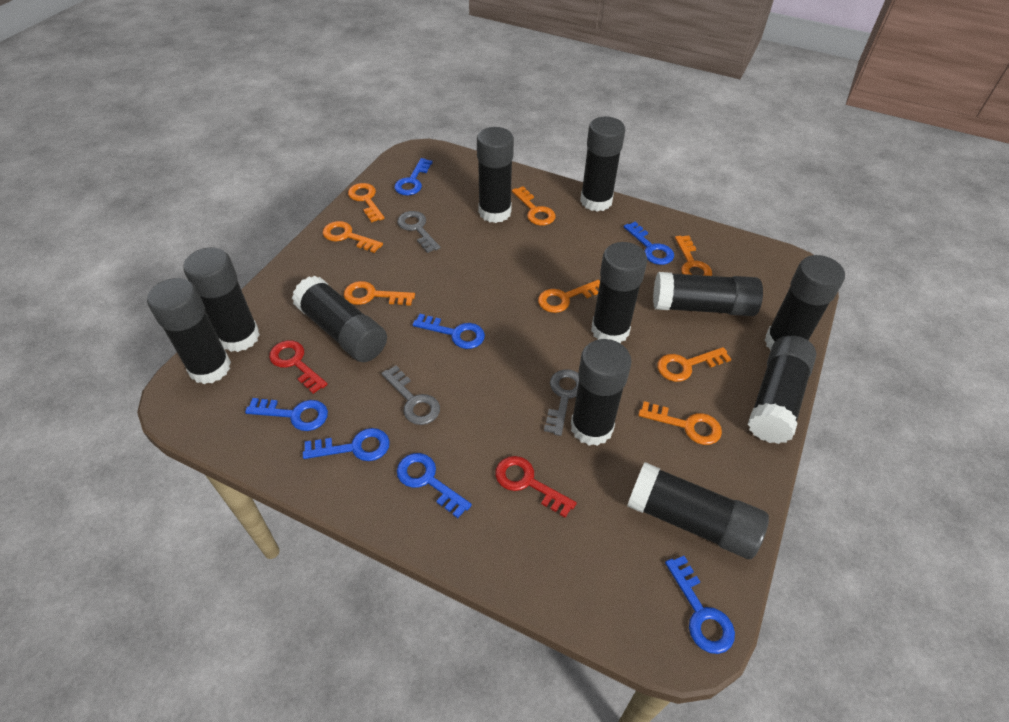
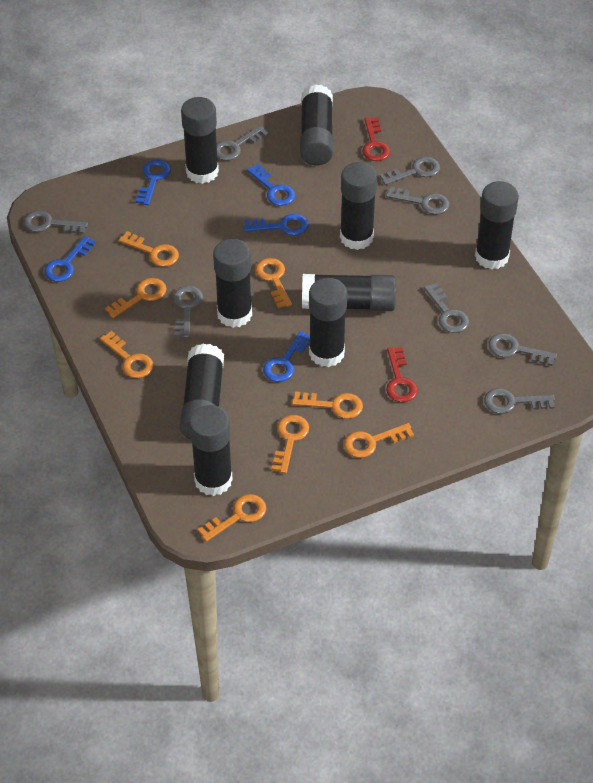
black glue stick: 11 -> 9
blue key: 7 -> 5
grey key: 3 -> 8

